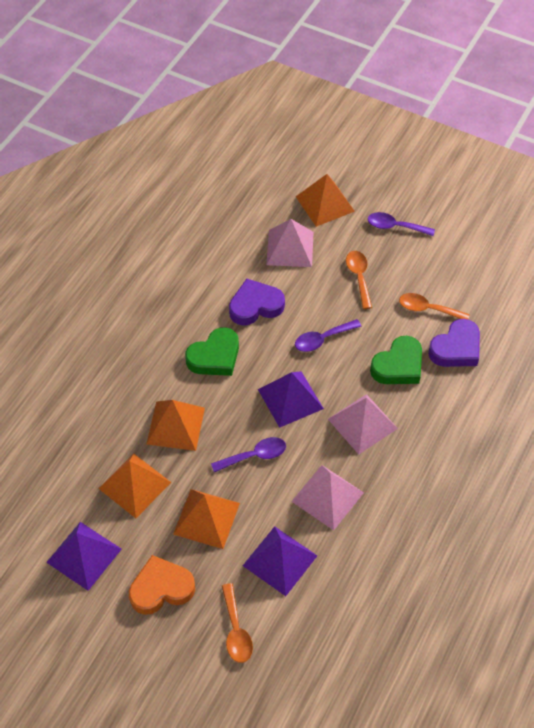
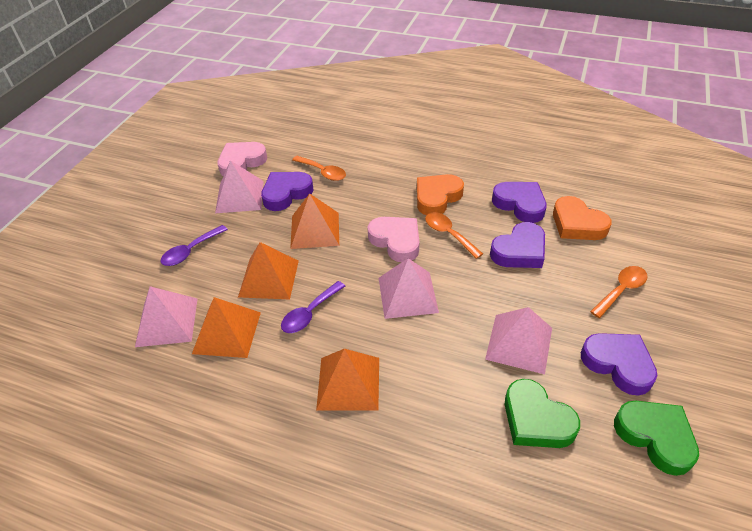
orange heart: 1 -> 2
pink heart: 0 -> 2
pink pyramid: 3 -> 4
purple heart: 2 -> 4
purple pyramid: 3 -> 0
purple spoon: 3 -> 2

